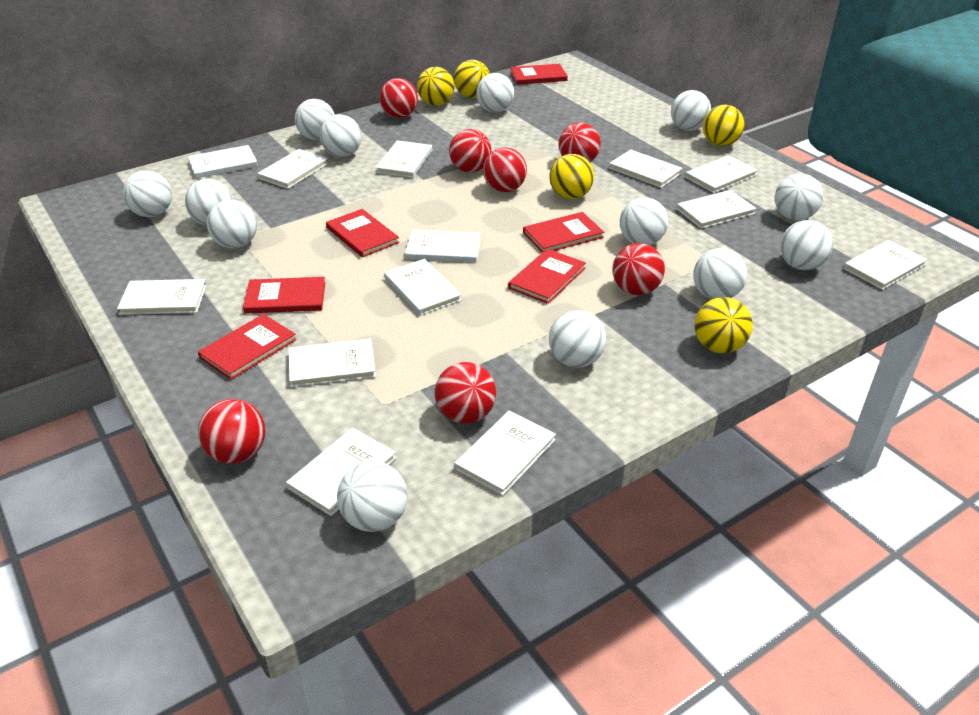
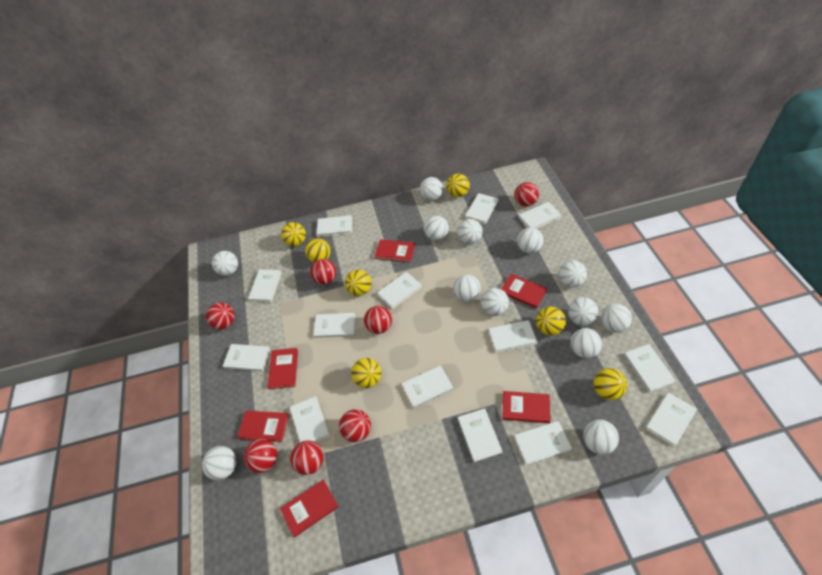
white book: 13 -> 14
yellow ball: 5 -> 7

